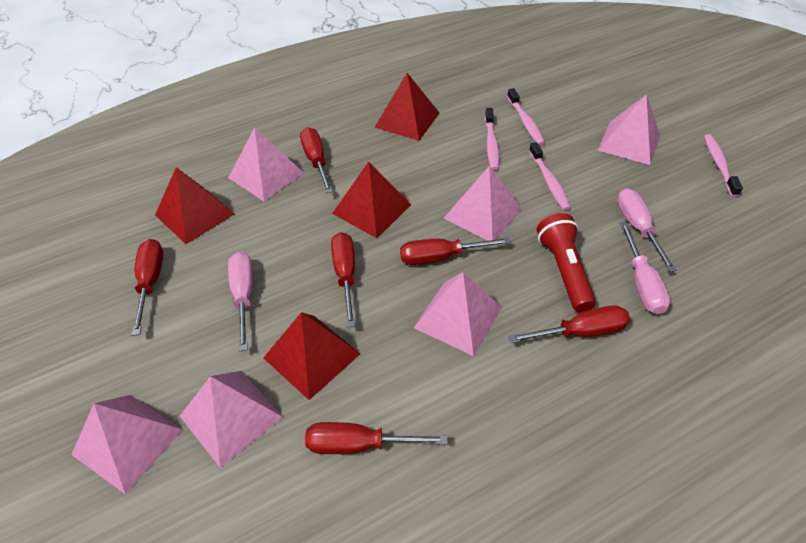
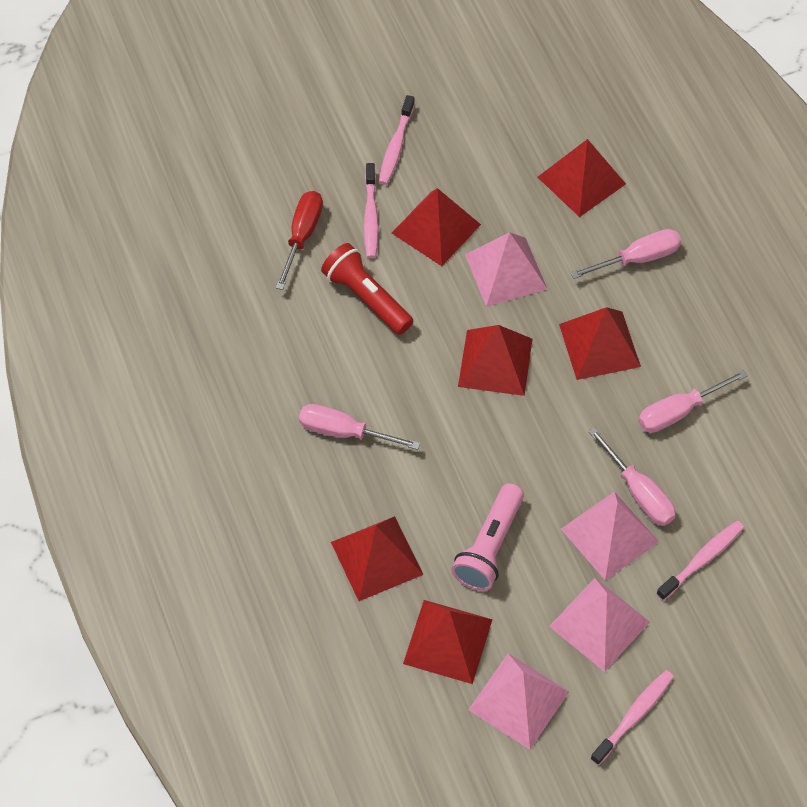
pink flashlight: 0 -> 1
pink pyramid: 6 -> 4
pink screwdriver: 3 -> 4
red pyramid: 4 -> 6
red screwdriver: 6 -> 1

